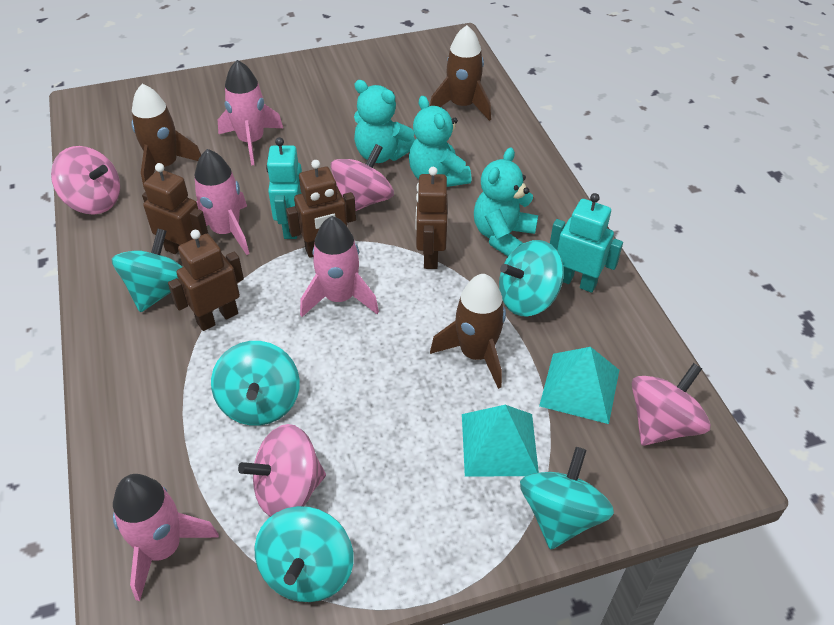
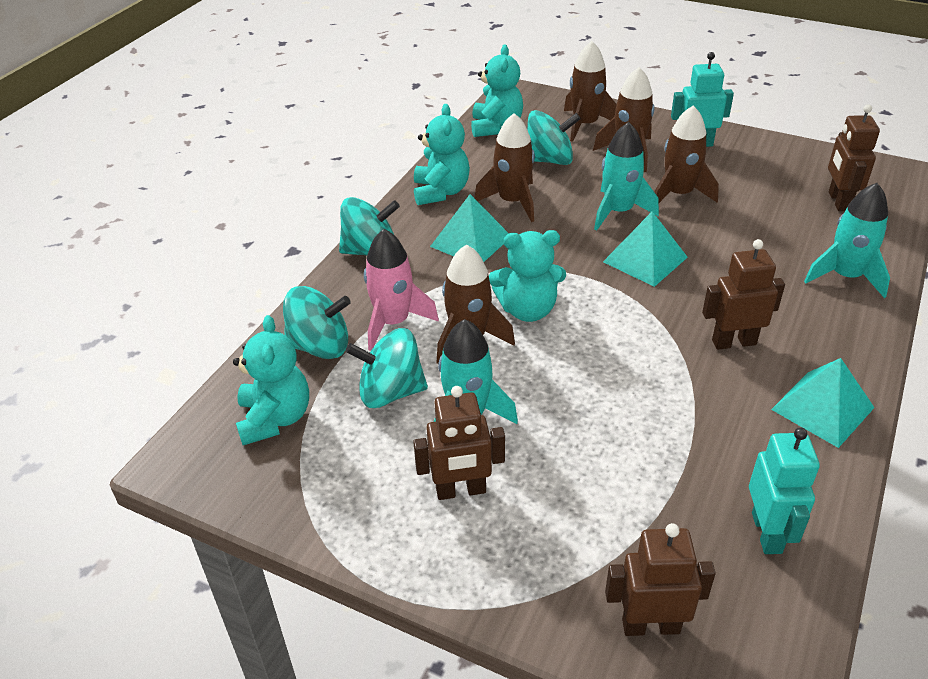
brown rocket: 3 -> 5
pink rocket: 4 -> 1
pink spinning top: 4 -> 0
turquoise pyramid: 2 -> 3
turquoise rocket: 0 -> 3
turquoise spinning top: 5 -> 4
turquoise teddy bear: 3 -> 4

